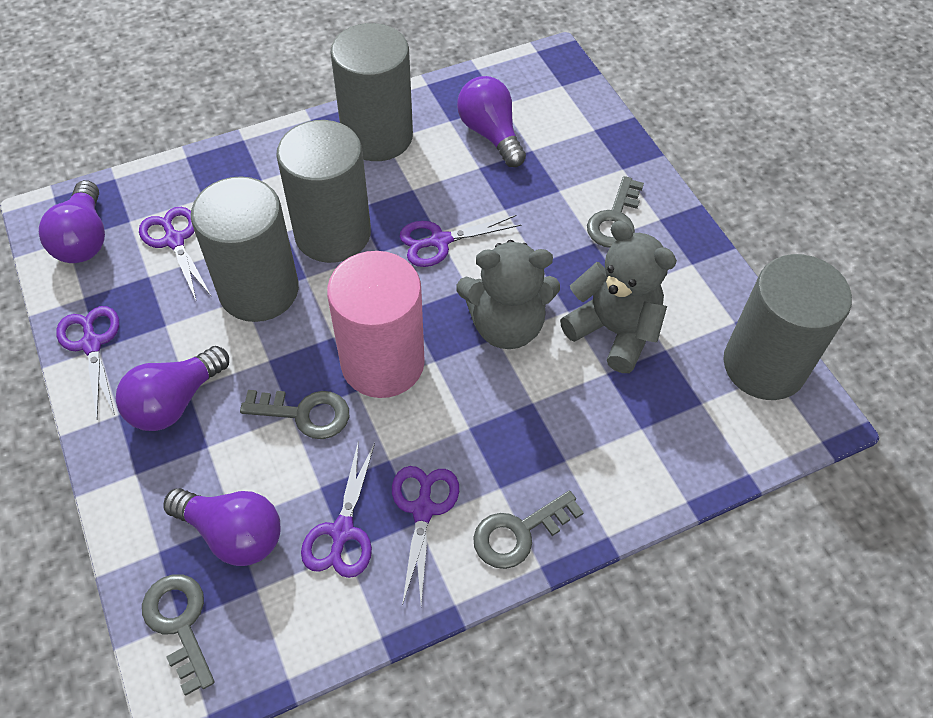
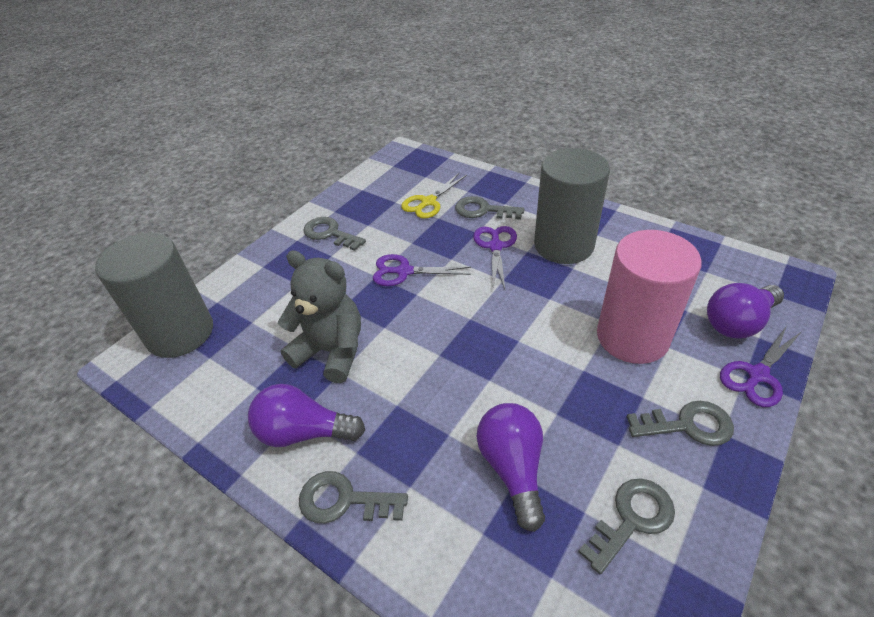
grey cylinder: 4 -> 2
grey key: 4 -> 5
grey teddy bear: 2 -> 1
purple light bulb: 4 -> 3
purple scissors: 5 -> 3
yellow scissors: 0 -> 1

